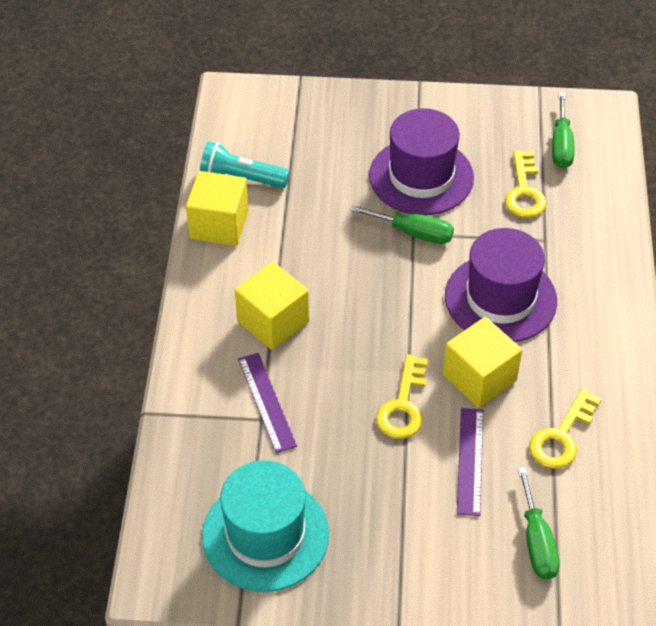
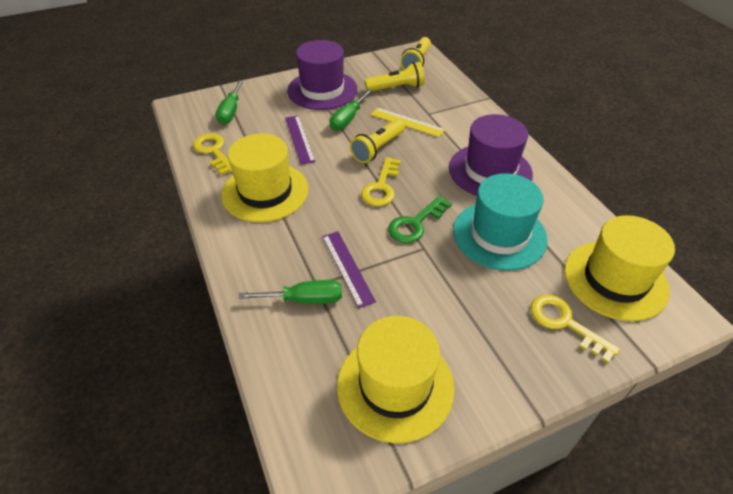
green key: 0 -> 1
turquoise flashlight: 1 -> 0
yellow cube: 3 -> 0
yellow flashlight: 0 -> 3
yellow hat: 0 -> 3
yellow ruler: 0 -> 1

